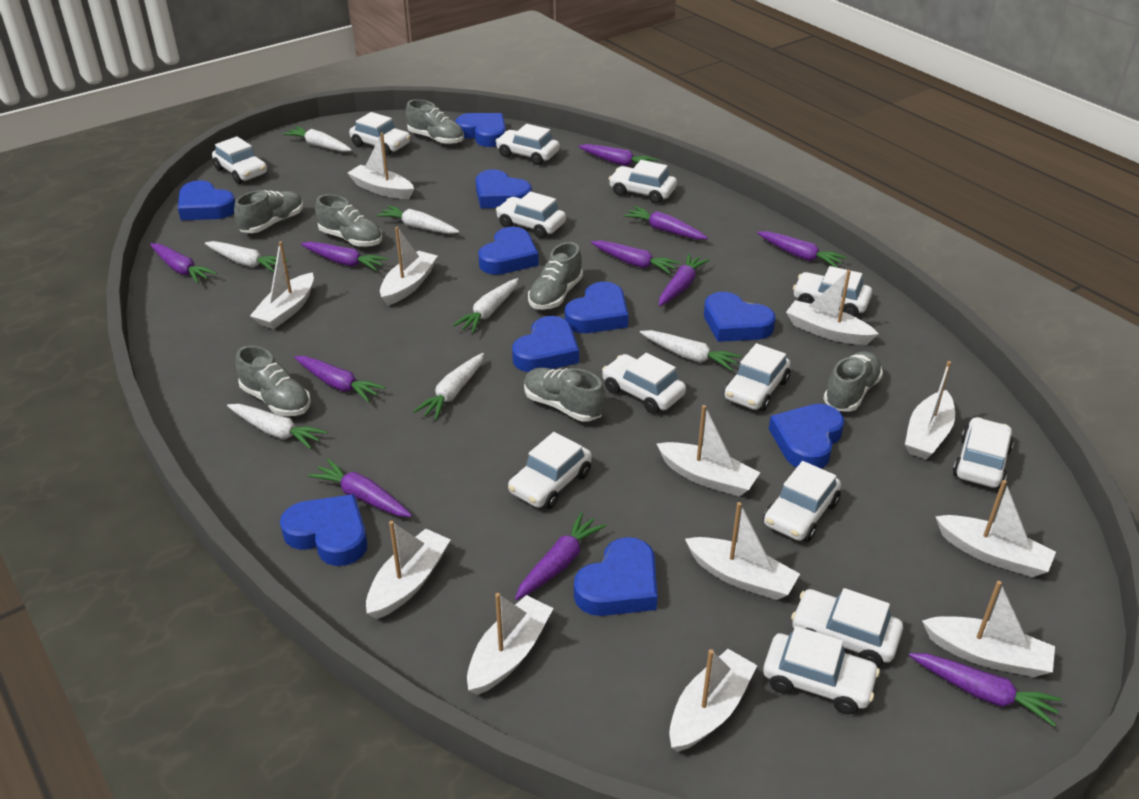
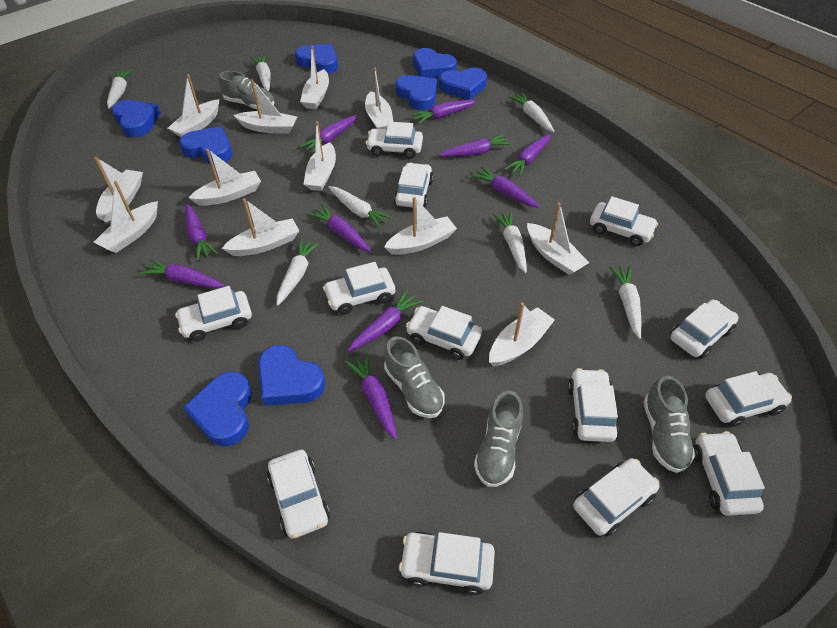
blue heart: 10 -> 8
grey shoe: 7 -> 4
purple carrot: 11 -> 10

